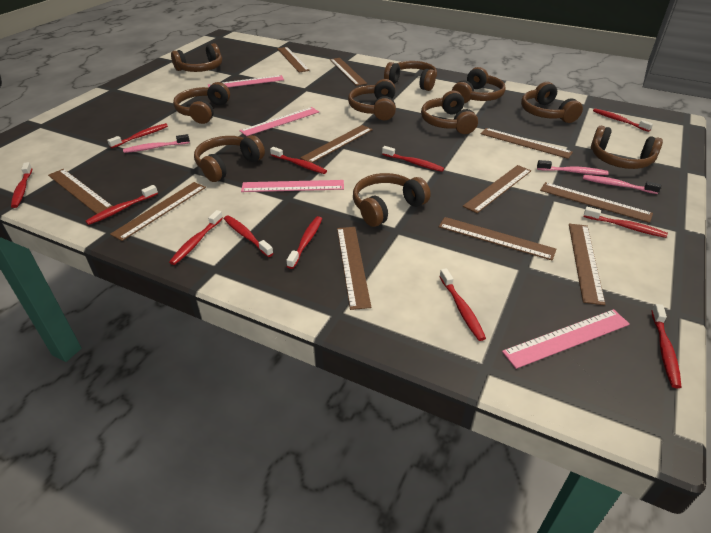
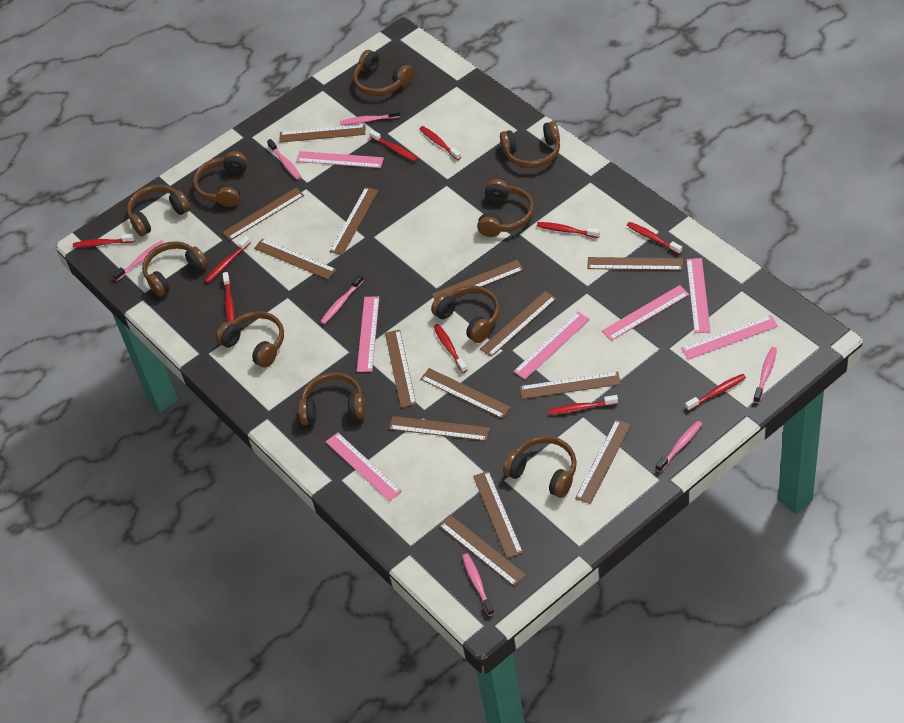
brown ruler: 11 -> 14
pink ruler: 4 -> 7
pink toothbrush: 3 -> 7
red toothbrush: 12 -> 10

